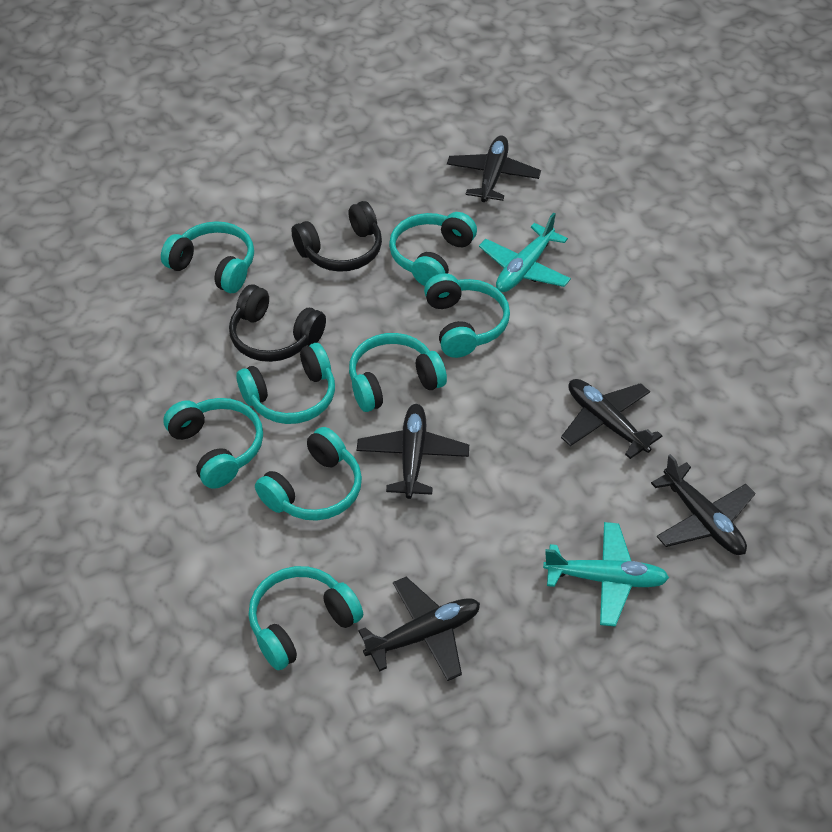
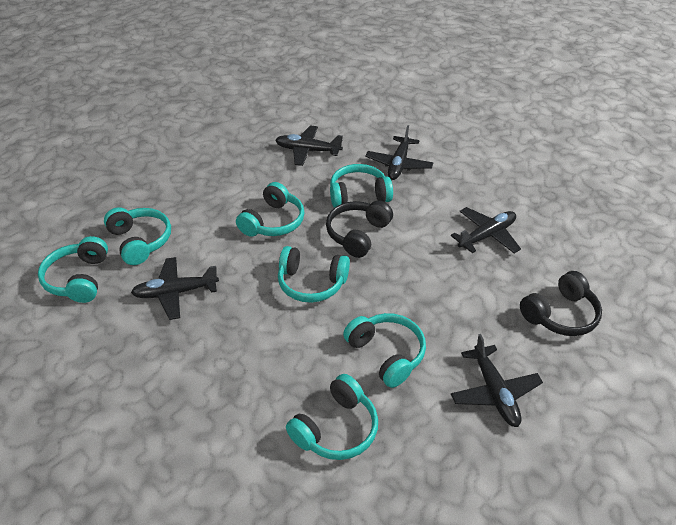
turquoise headphones: 8 -> 7
turquoise plane: 2 -> 0

